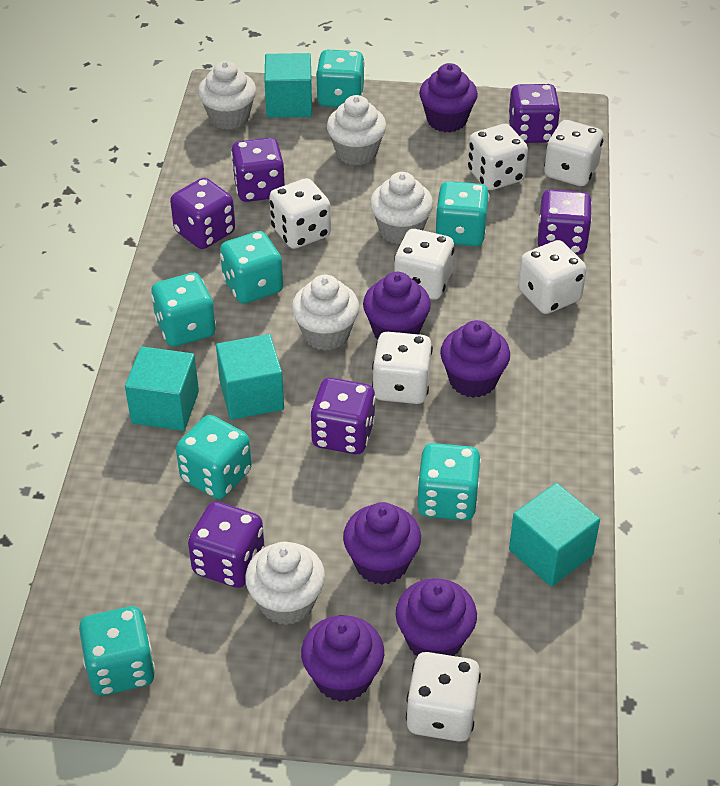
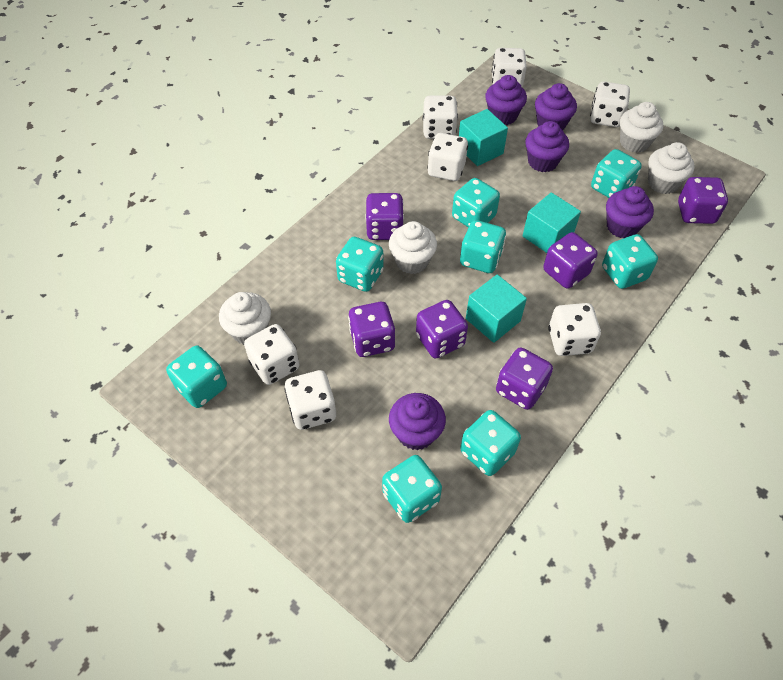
purple cupcake: 6 -> 5
turquoise cube: 4 -> 3
turquoise dice: 7 -> 8
white cupcake: 5 -> 4

